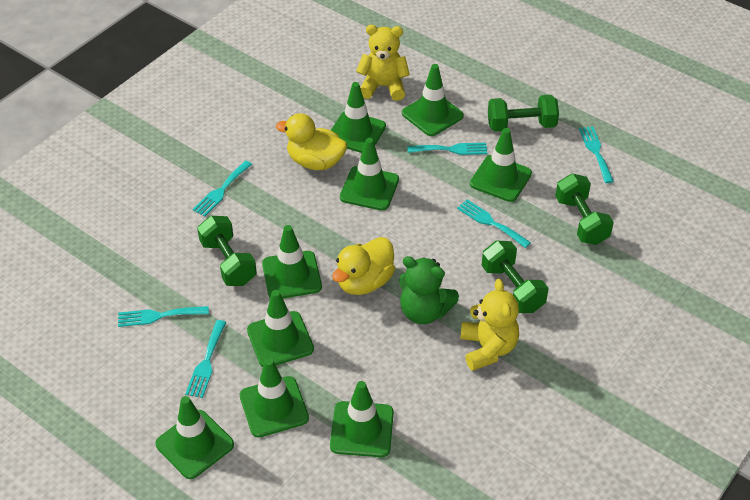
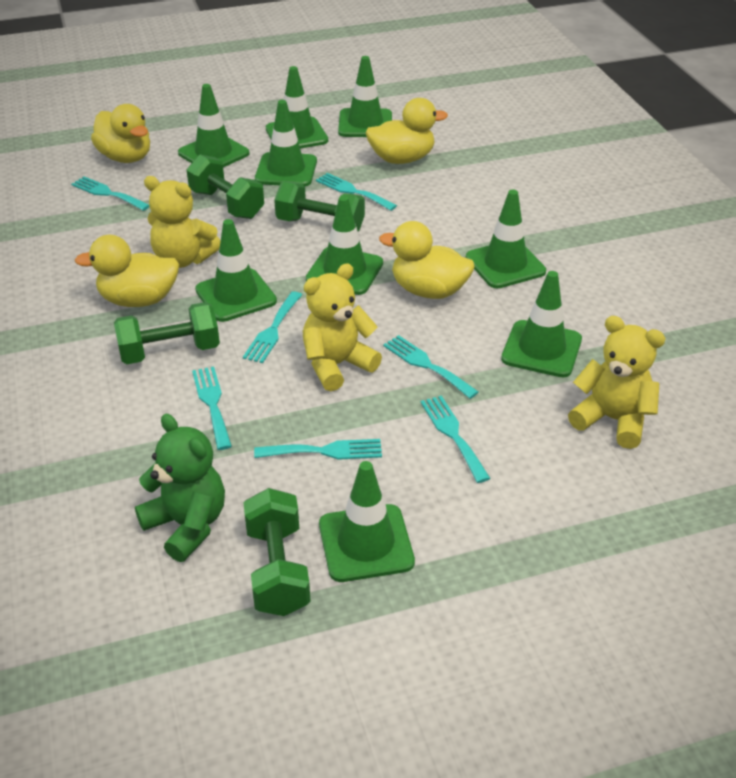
turquoise fork: 6 -> 7
yellow duck: 2 -> 4
yellow teddy bear: 2 -> 3

